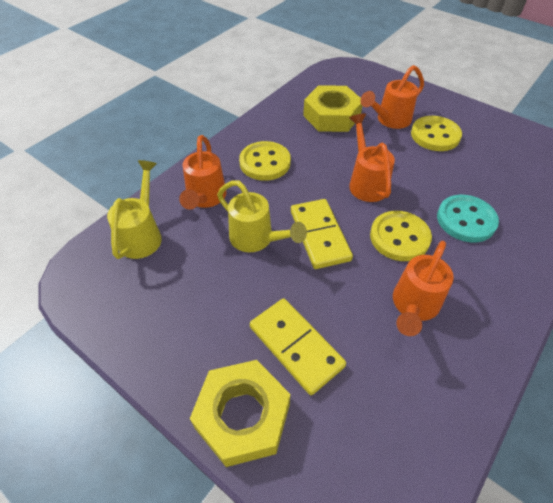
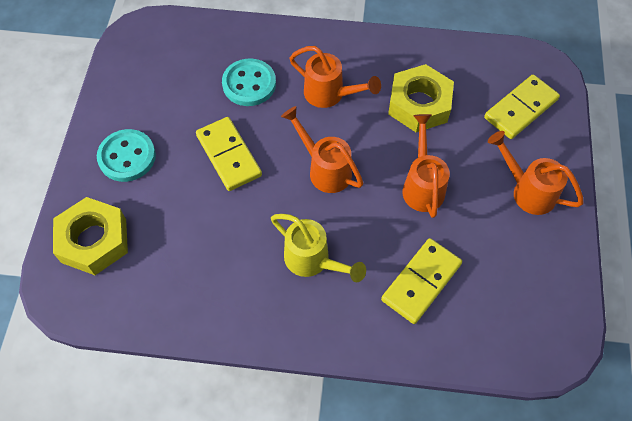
turquoise button: 1 -> 2
yellow button: 3 -> 0
yellow domino: 2 -> 3
yellow watering can: 2 -> 1

